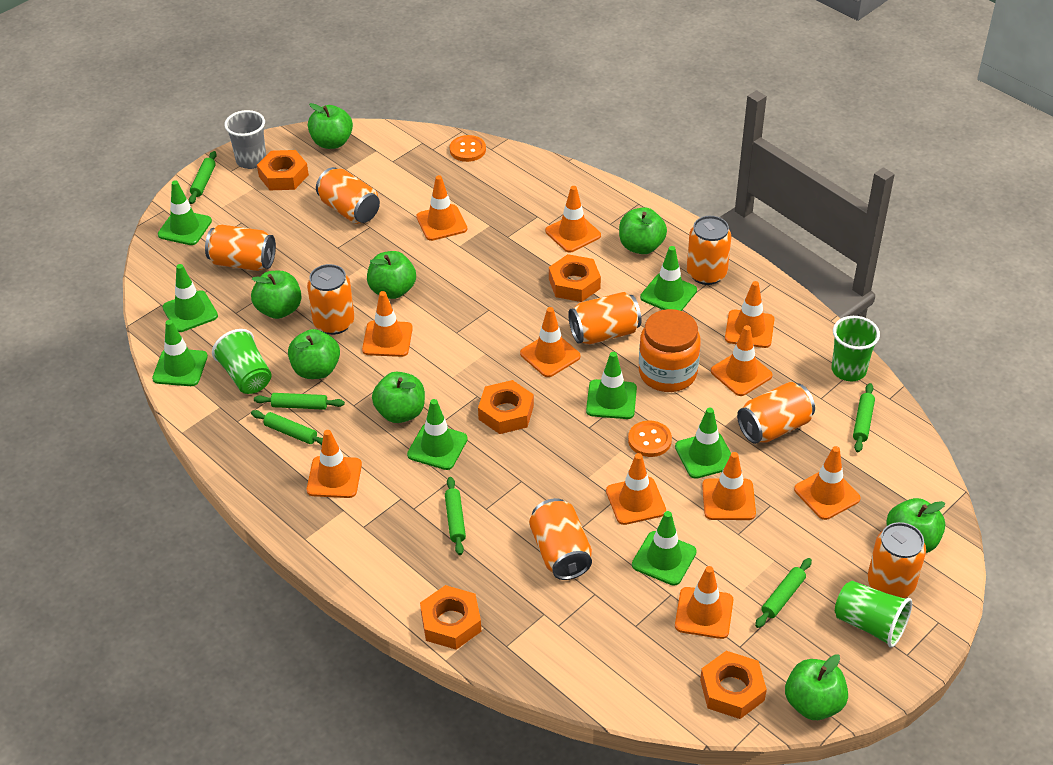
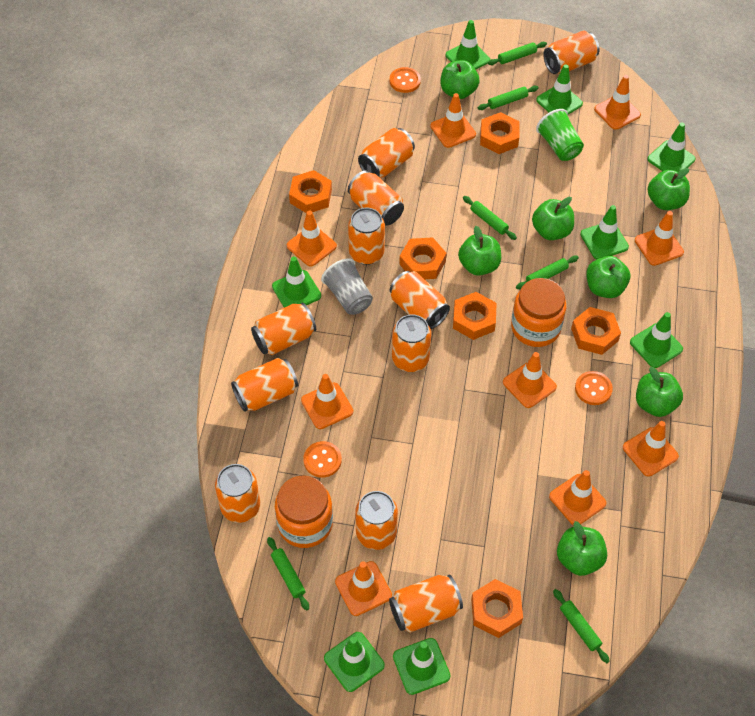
green apple: 8 -> 7
green cup: 3 -> 1
orange button: 2 -> 3
orange can: 8 -> 11
orange jar: 1 -> 2
orange nut: 5 -> 6
orange traffic cone: 11 -> 9

